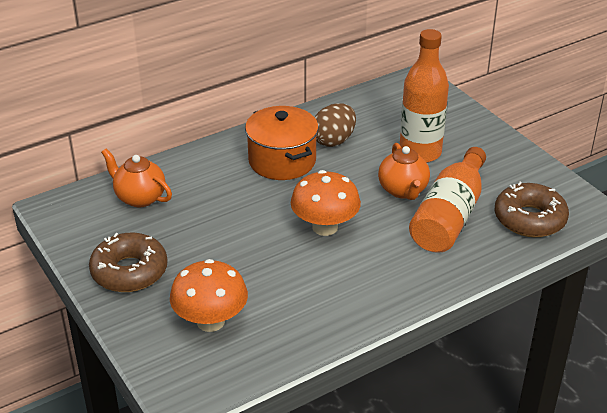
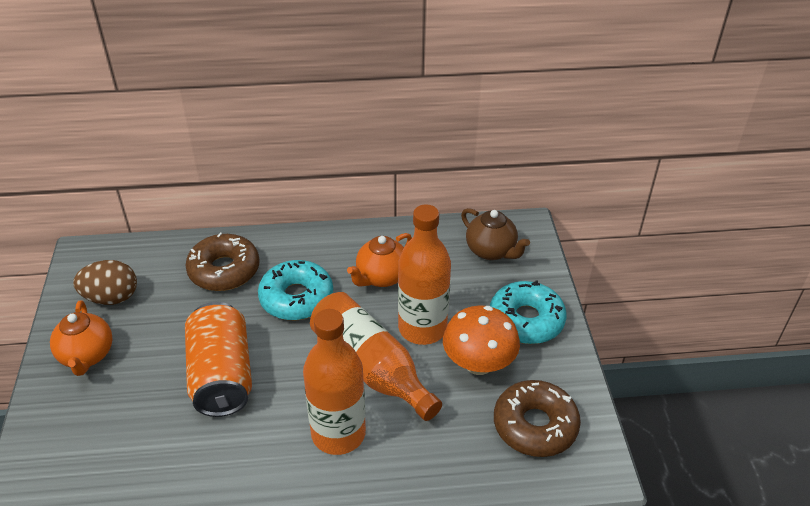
brown teapot: 0 -> 1
orange bottle: 2 -> 3
orange can: 0 -> 1
orange mushroom: 2 -> 1
orange pot: 1 -> 0
turquoise donut: 0 -> 2

